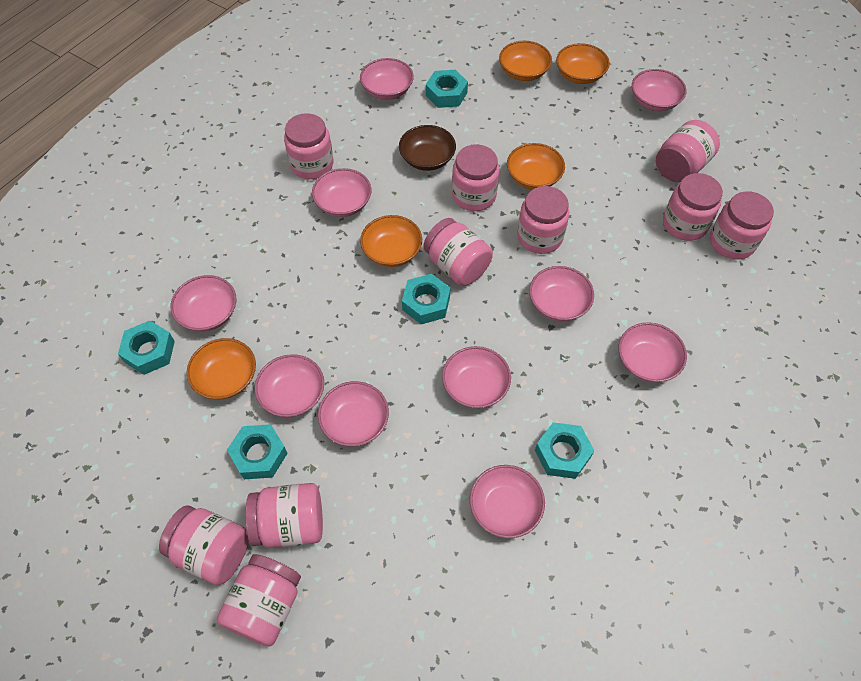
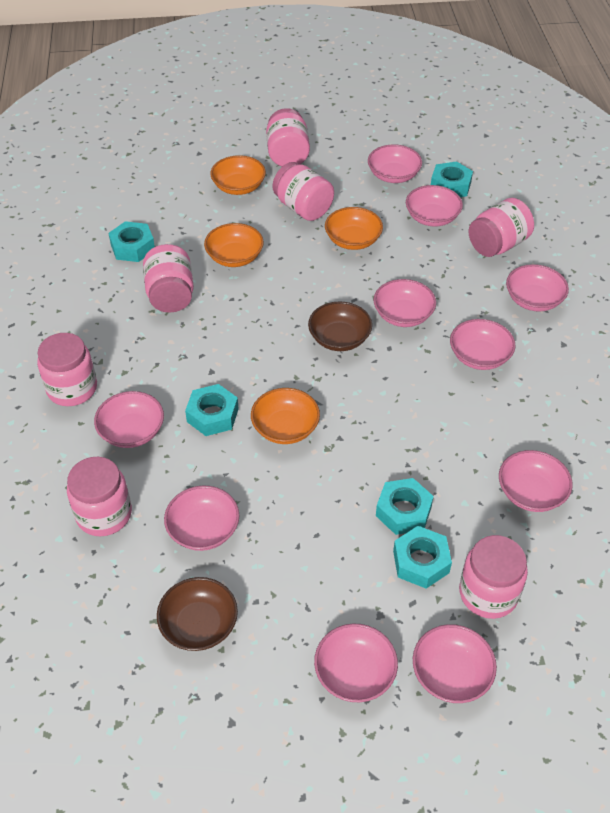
brown bowl: 1 -> 2
orange bowl: 5 -> 4
pink jar: 10 -> 7

